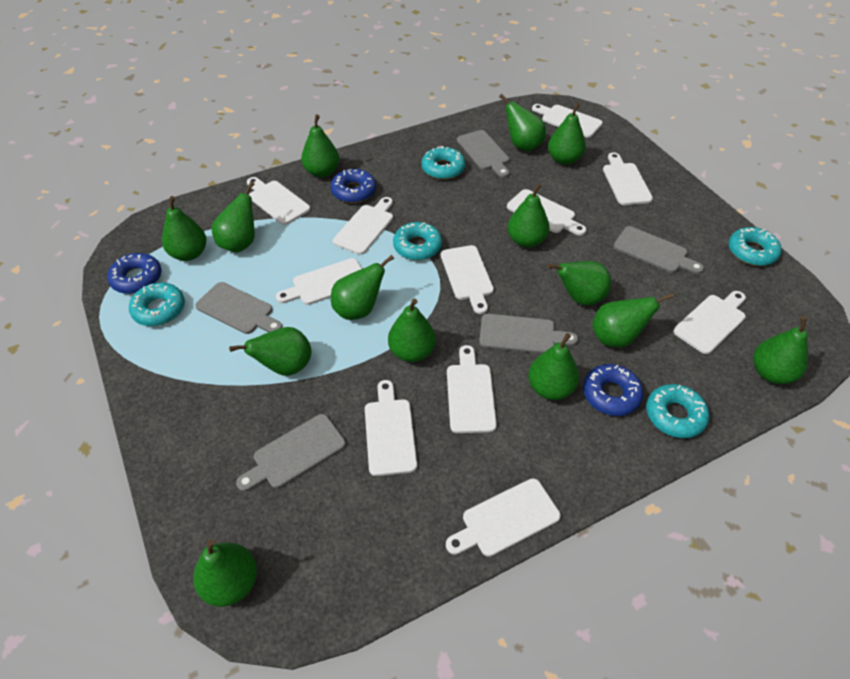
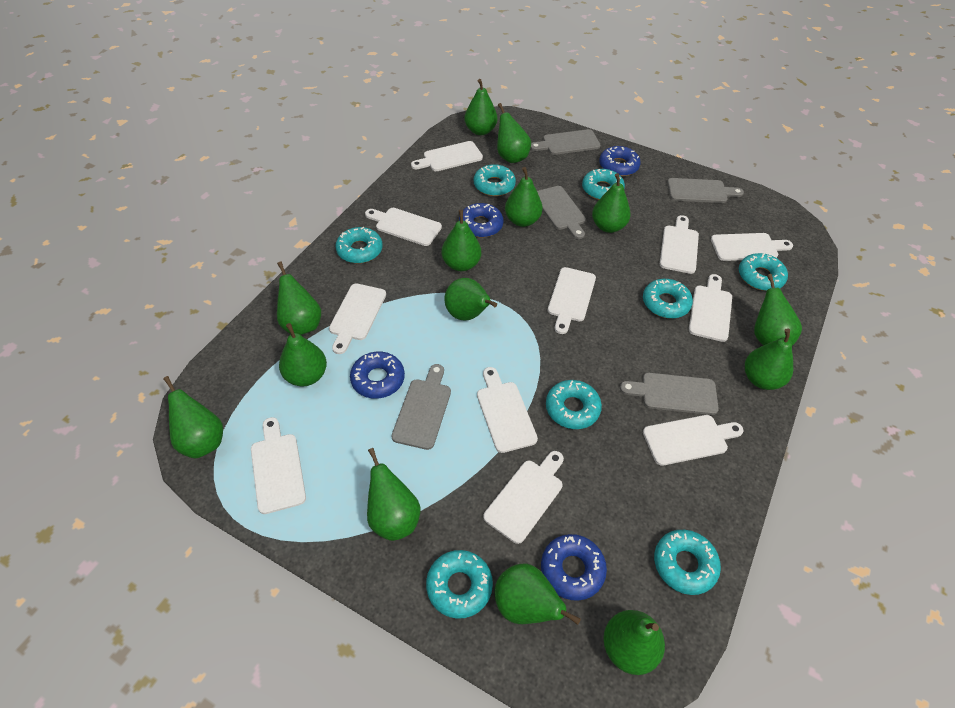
blue donut: 3 -> 4
turquoise donut: 5 -> 8

